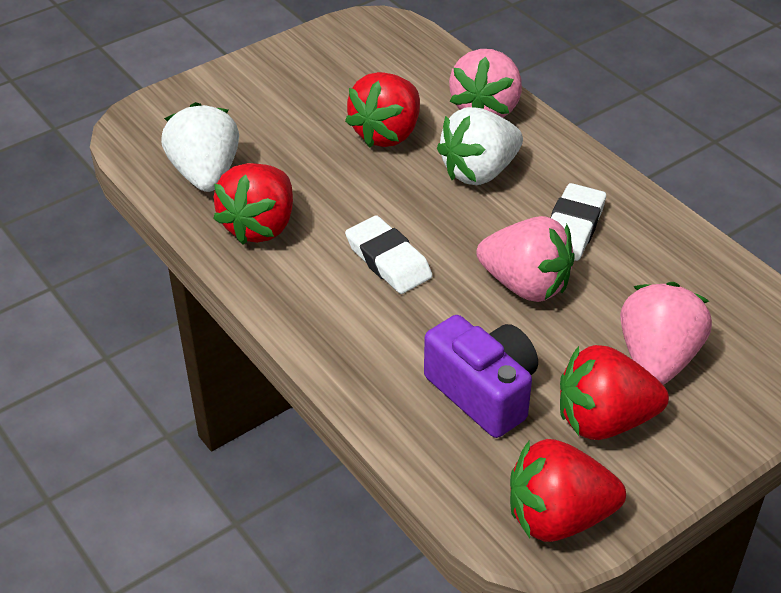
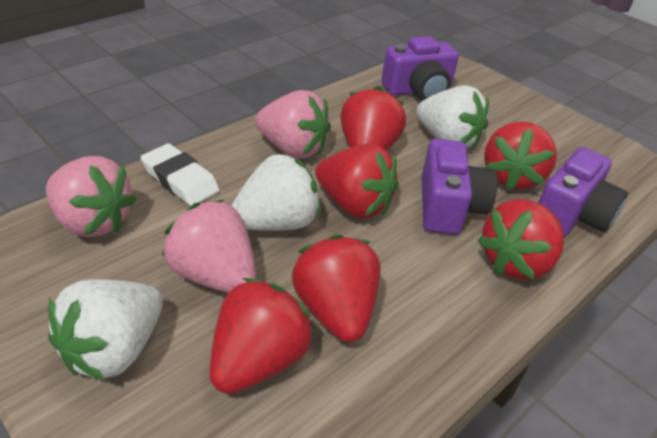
purple camera: 1 -> 3
red strawberry: 4 -> 6
white eraser: 2 -> 1
white strawberry: 2 -> 3

